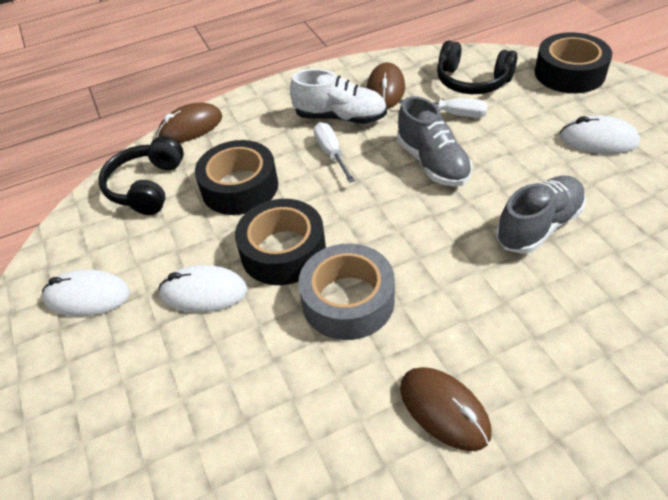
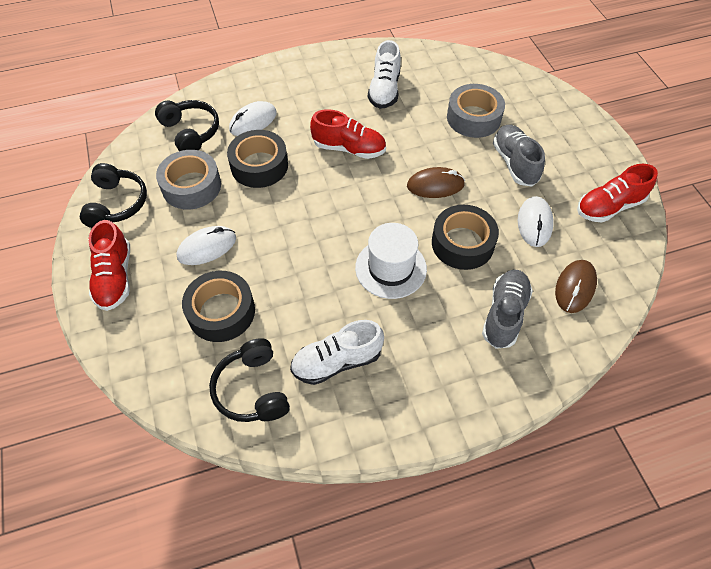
black headphones: 2 -> 3
brown mouse: 3 -> 2
grey tape: 1 -> 2
red shoe: 0 -> 3
white hat: 0 -> 1
white screwdriver: 2 -> 0
white shoe: 1 -> 2

